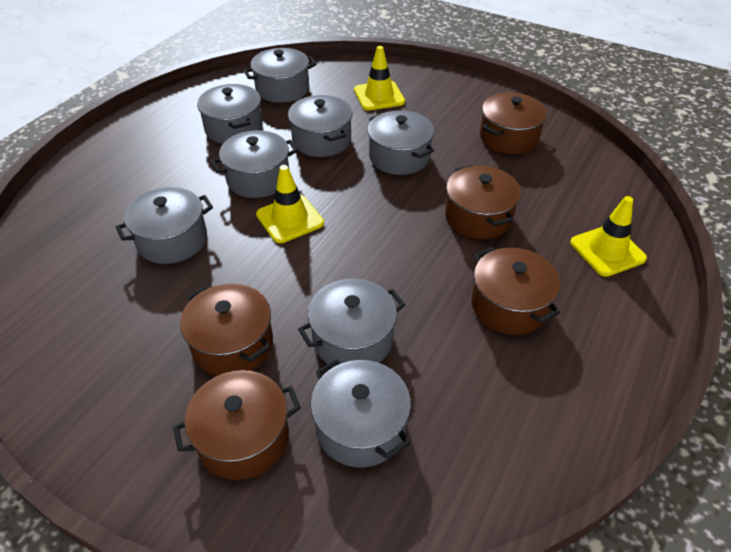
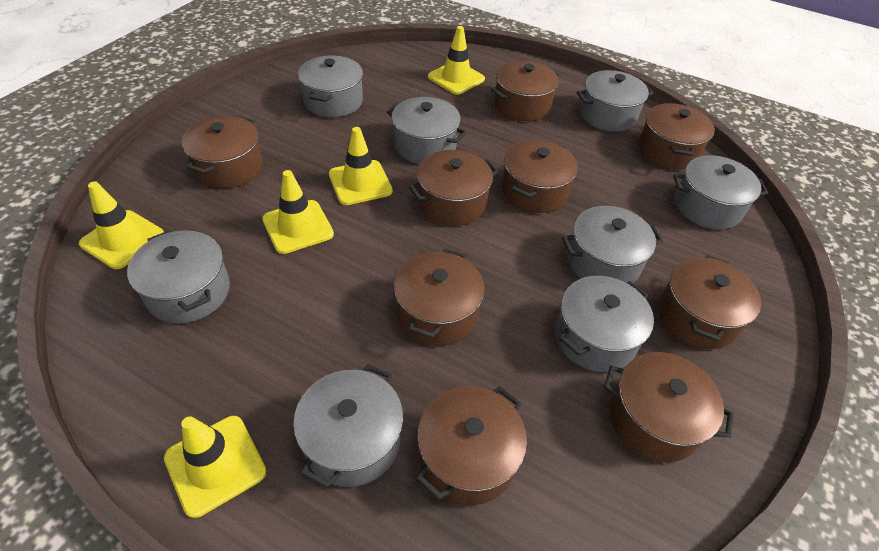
brown pot: 5 -> 9
yellow traffic cone: 3 -> 5

